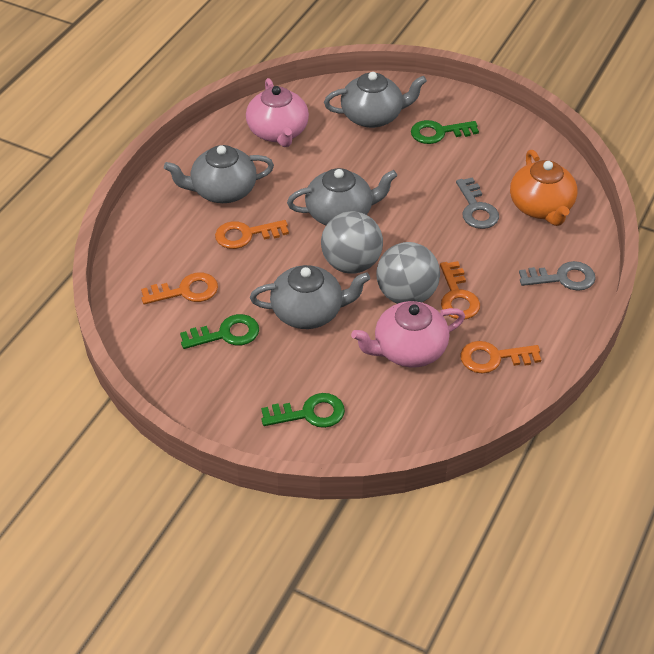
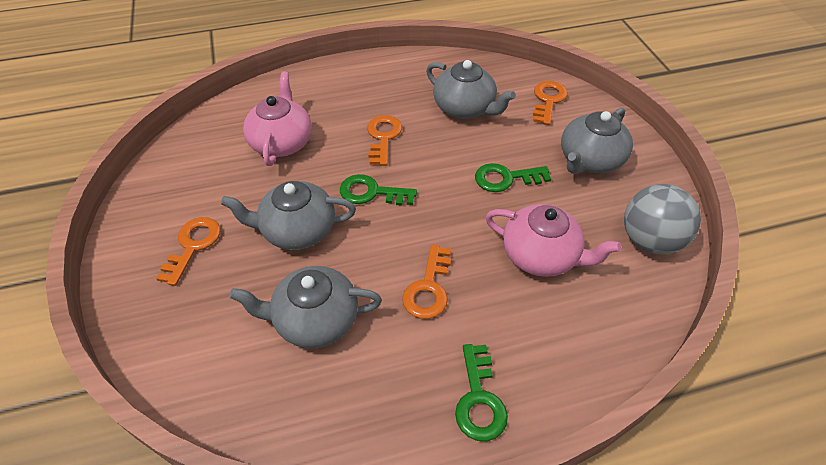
grey ball: 2 -> 1
grey key: 2 -> 0
orange teapot: 1 -> 0

